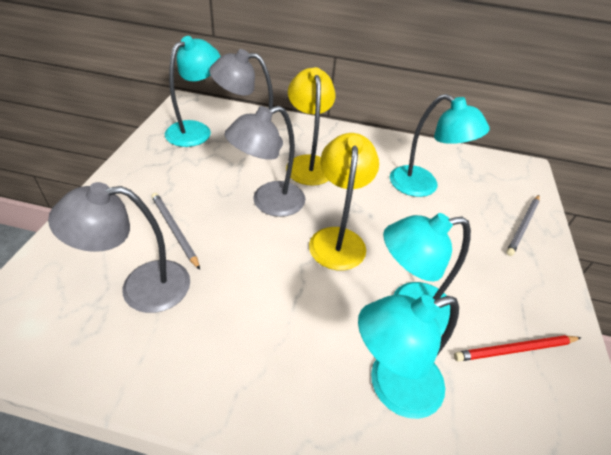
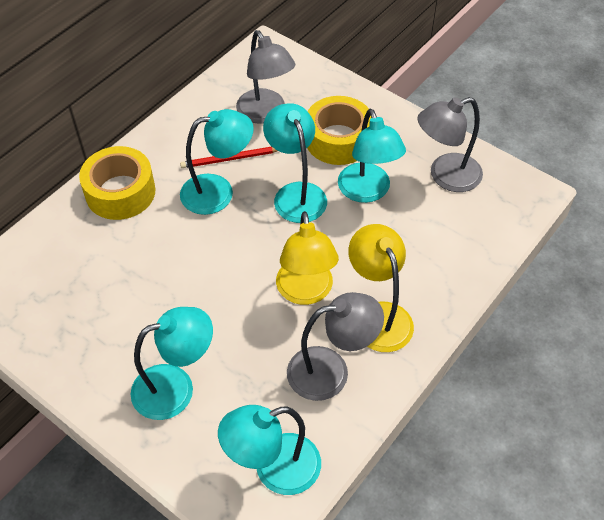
grey pencil: 2 -> 0
turquoise lamp: 4 -> 5
yellow tape: 0 -> 2

